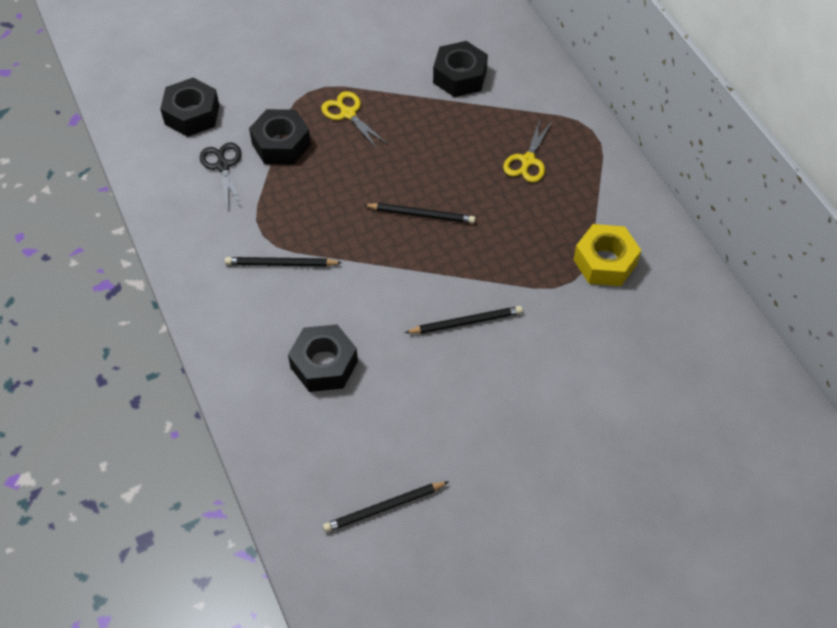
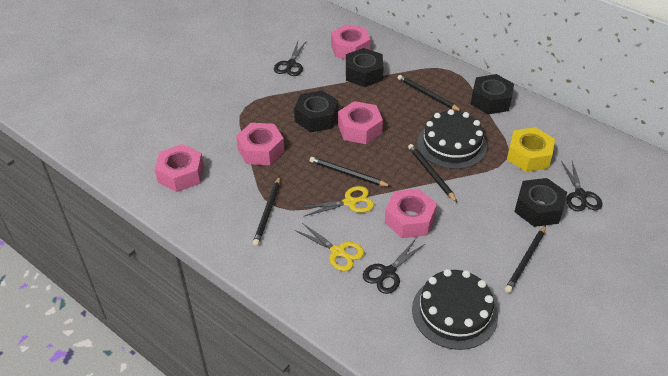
black cake: 0 -> 2
black pencil: 4 -> 5
black scissors: 1 -> 3
pink nut: 0 -> 5

